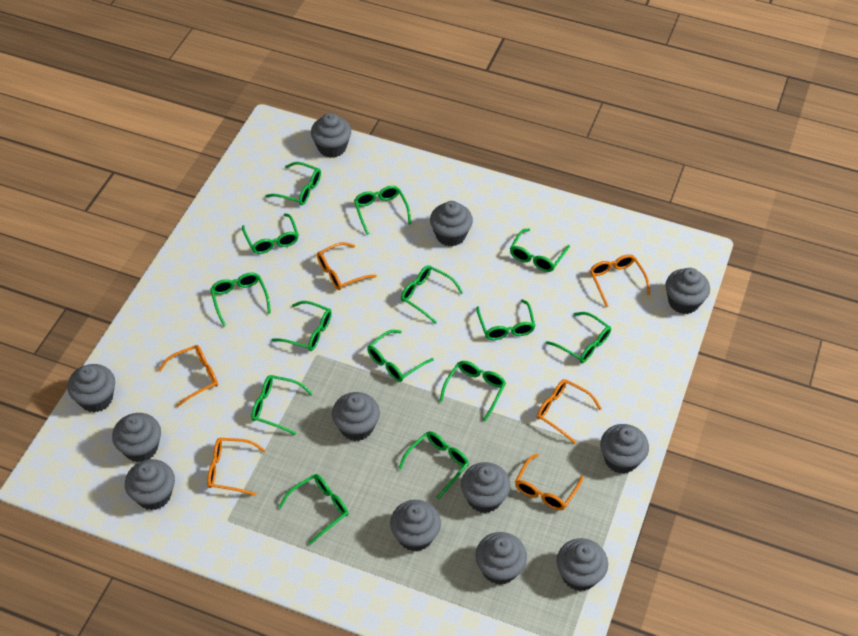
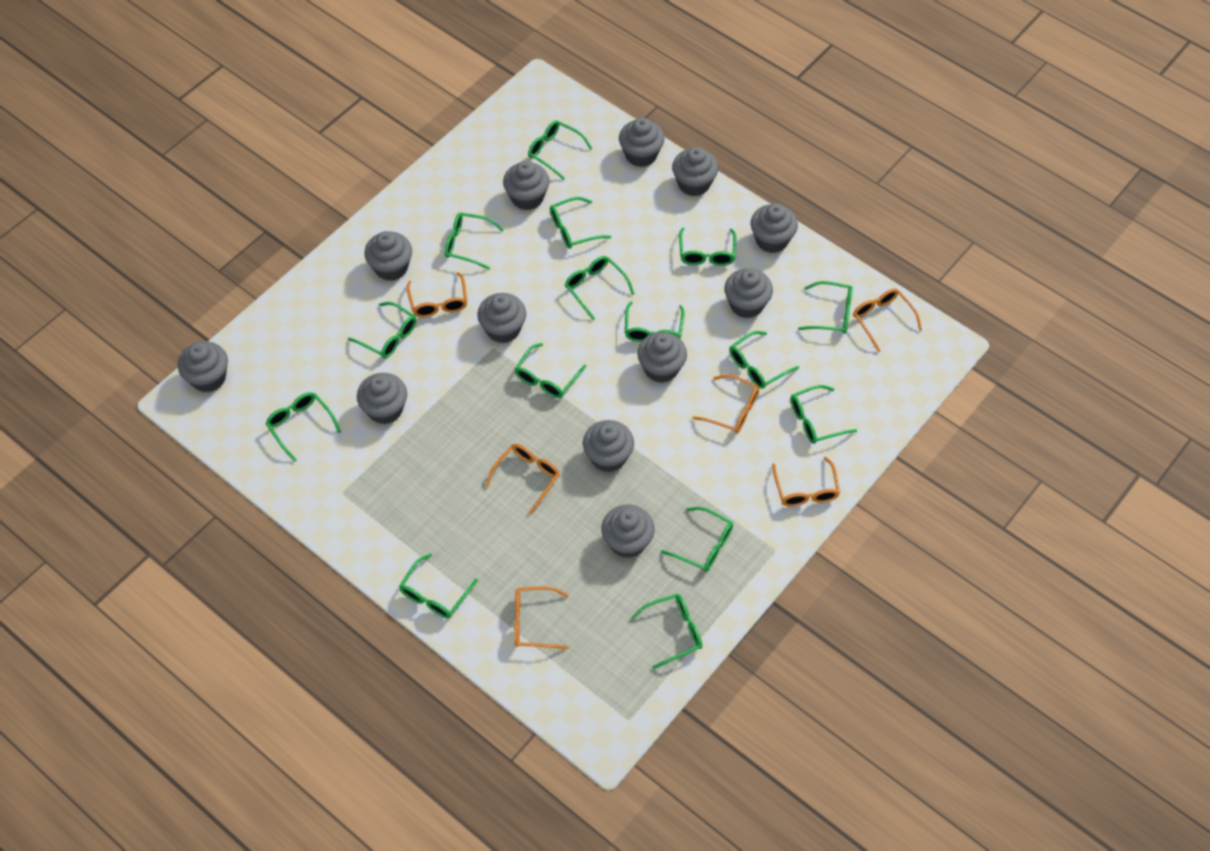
green glasses: 14 -> 15

